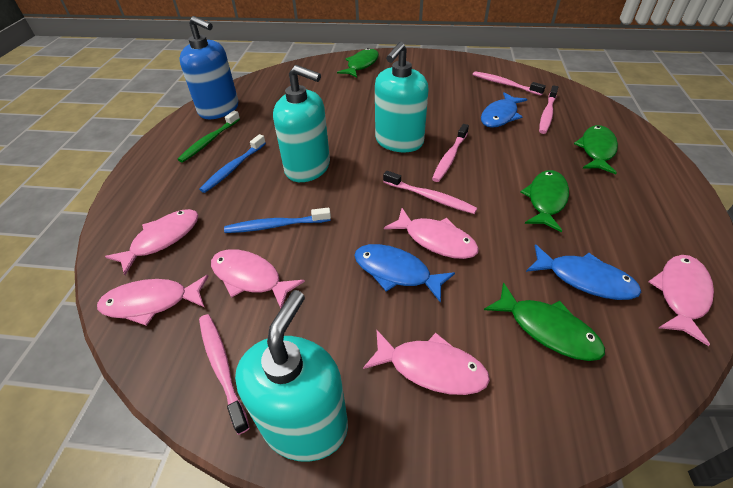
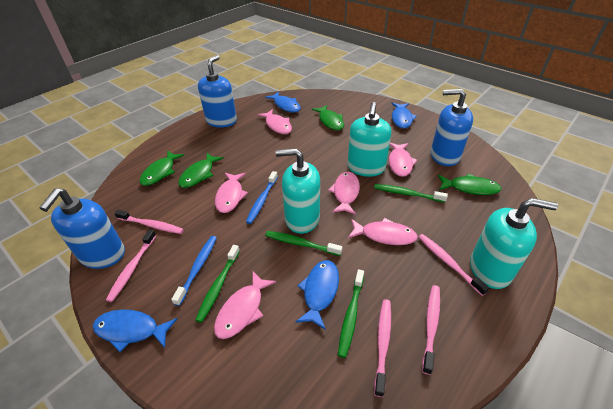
blue fish: 3 -> 4
blue soap dispenser: 1 -> 3
green toothbrush: 1 -> 4

